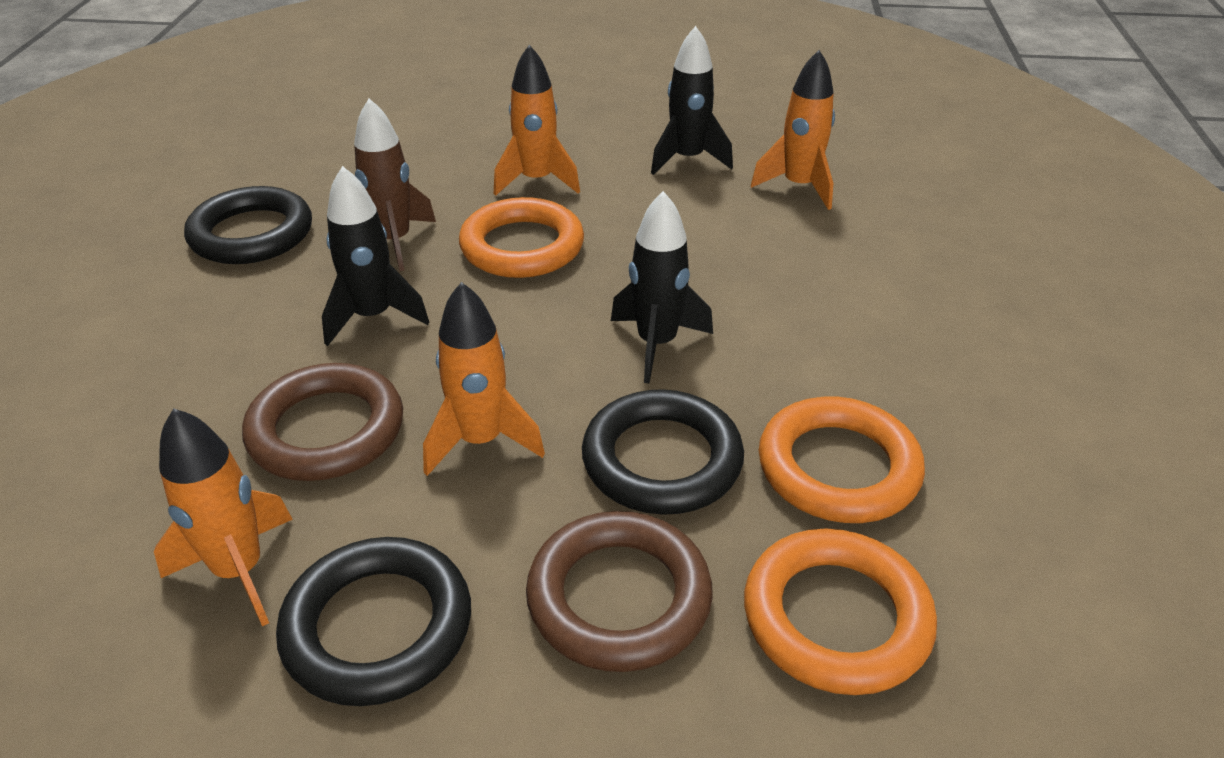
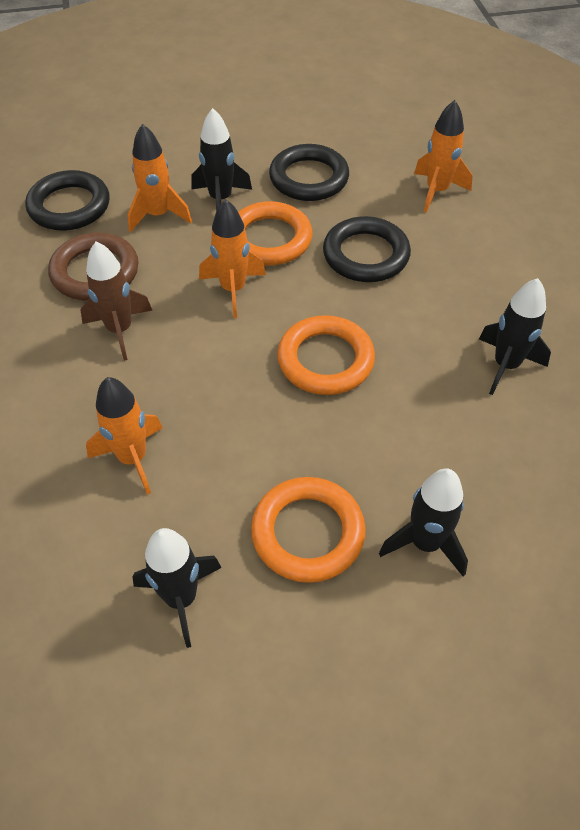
black rocket: 3 -> 4
brown ring: 2 -> 1

